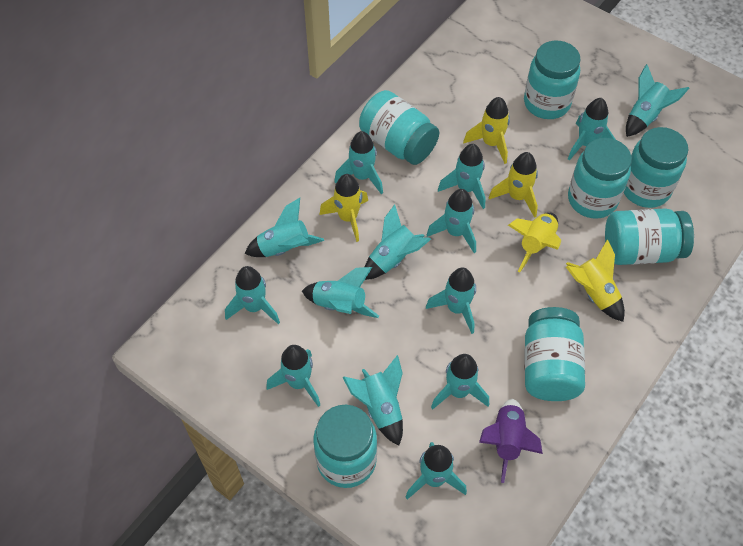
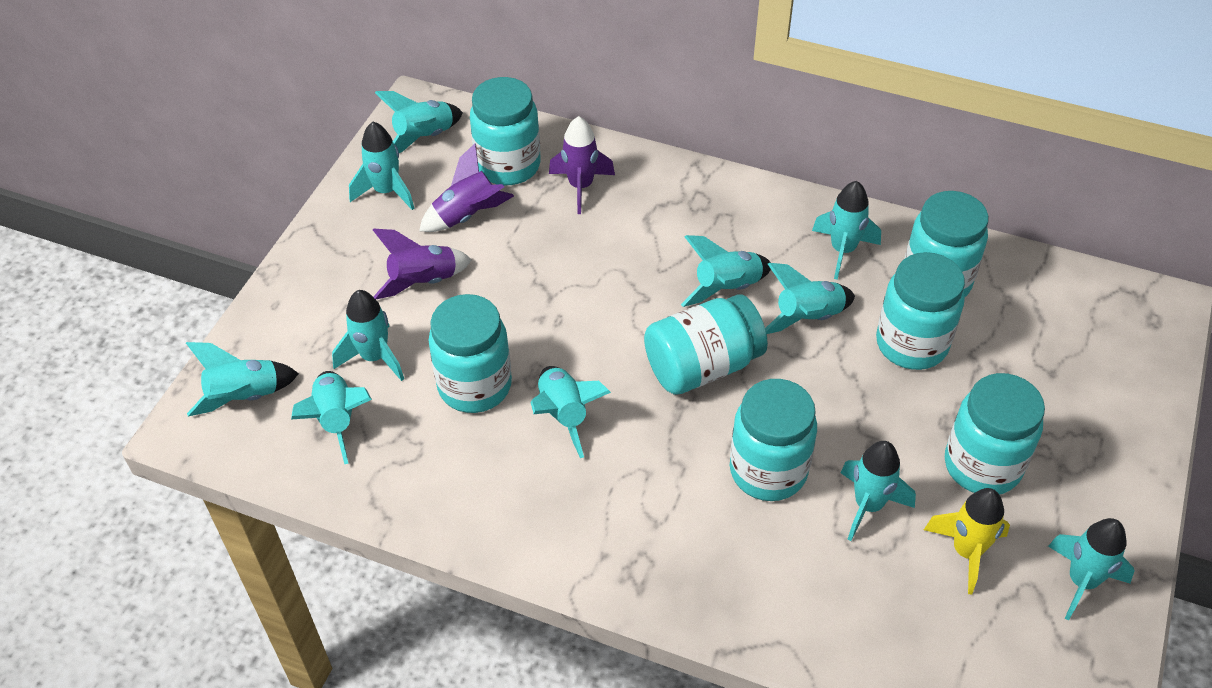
purple rocket: 1 -> 3
turquoise rocket: 14 -> 11
yellow rocket: 5 -> 1

